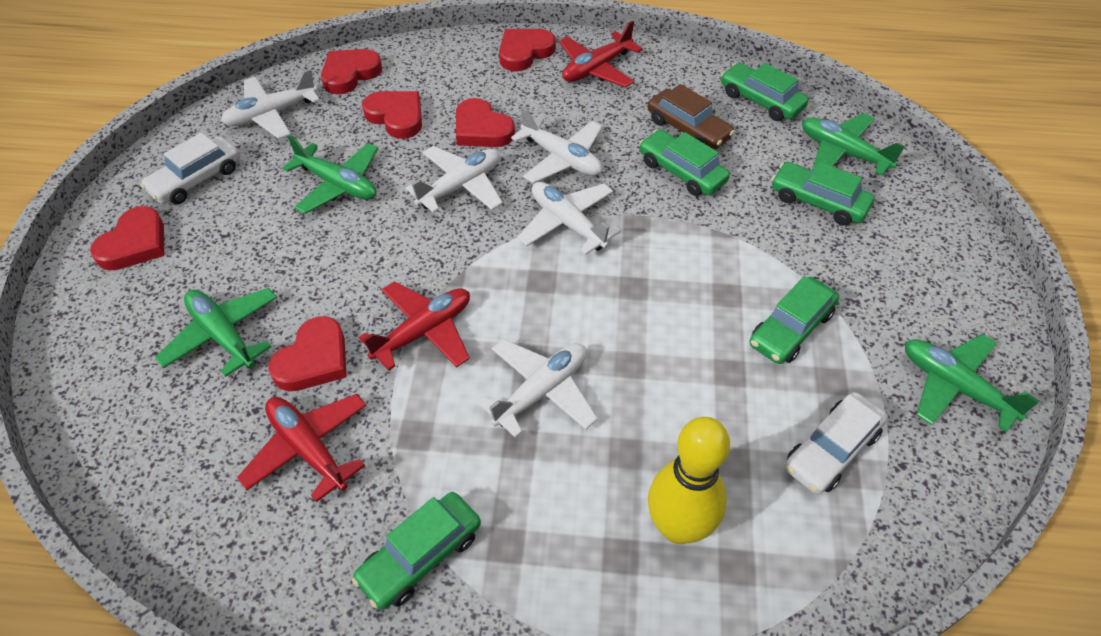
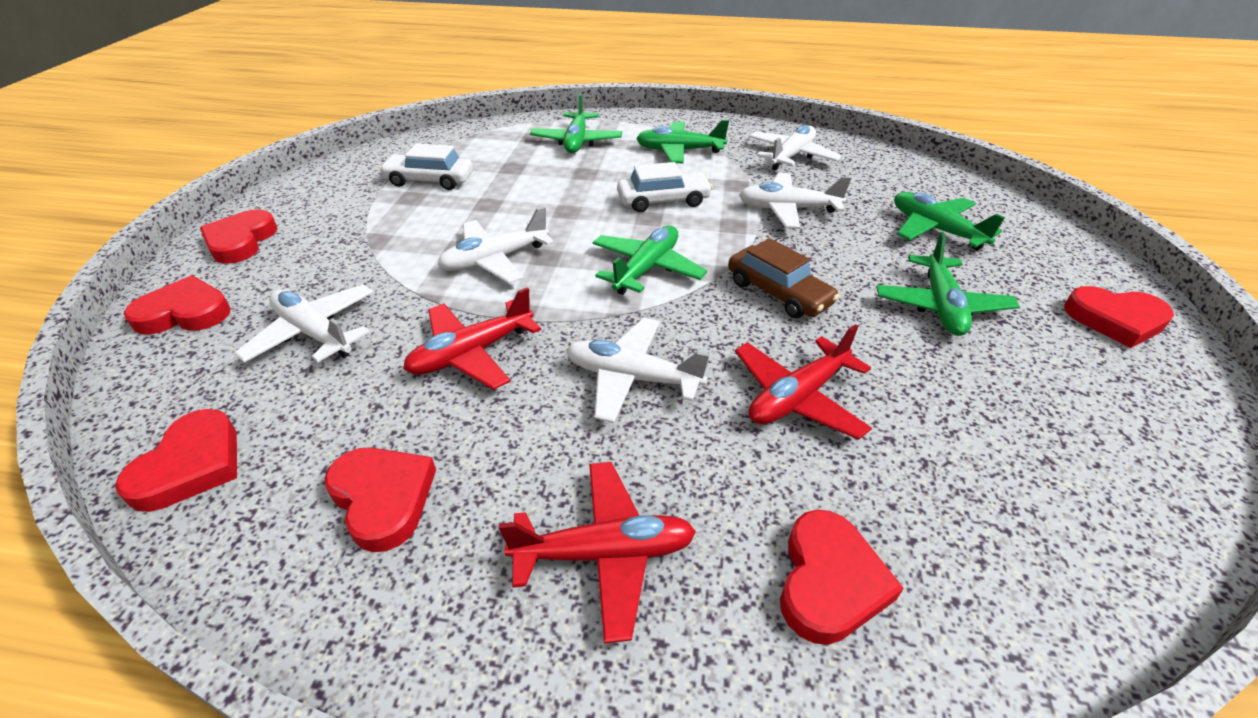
green car: 5 -> 0
green plane: 4 -> 5
yellow bowling pin: 1 -> 0

